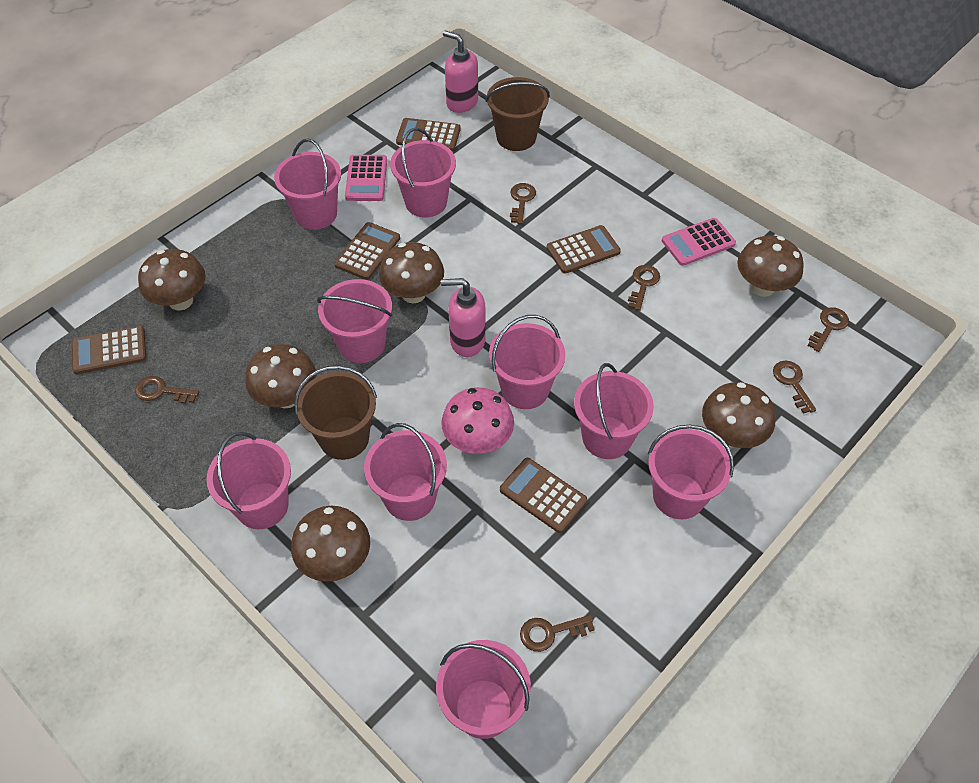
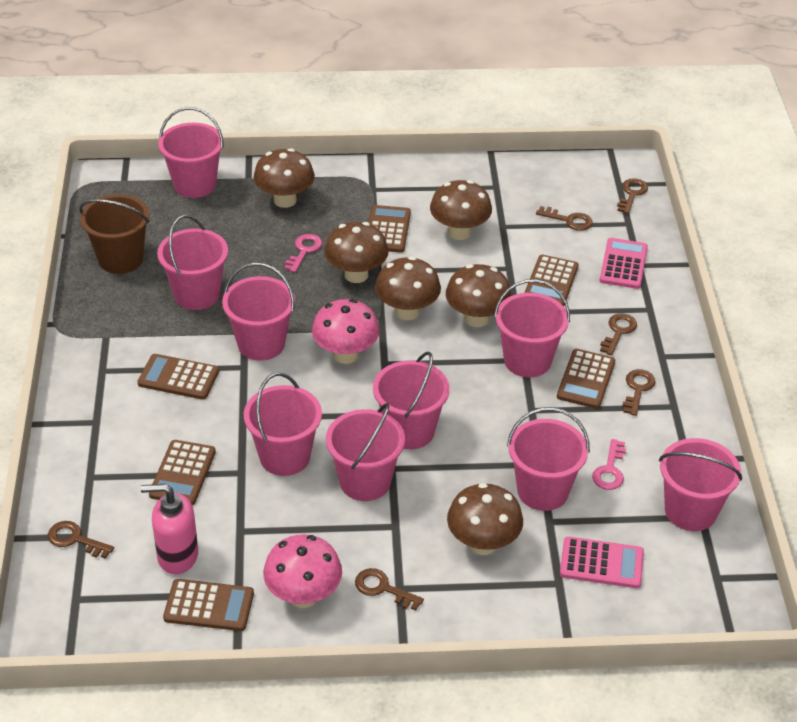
brown bucket: 2 -> 1
brown calculator: 5 -> 6
pink key: 0 -> 2
pink mushroom: 1 -> 2
pink soap dispenser: 2 -> 1

